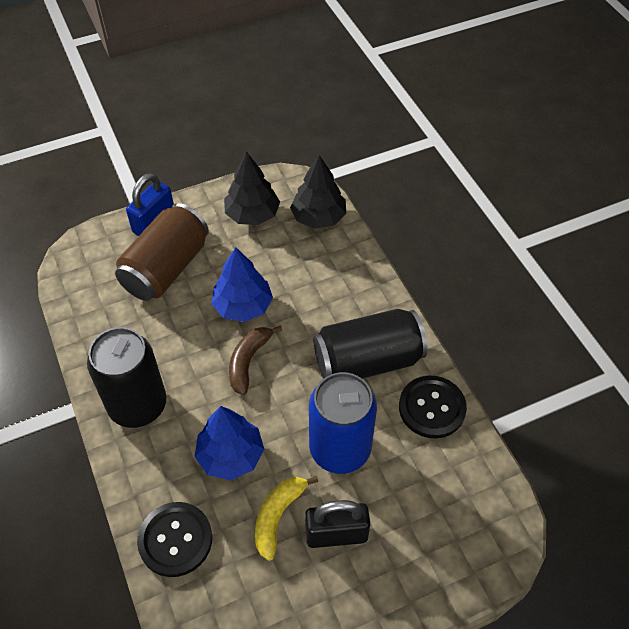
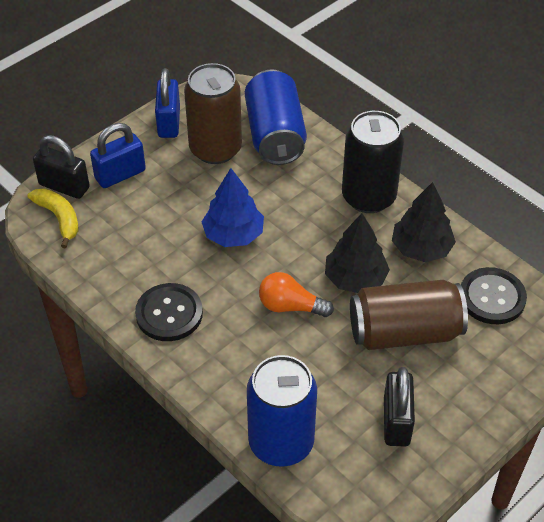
black can: 2 -> 1
black padlock: 1 -> 2
blue can: 1 -> 2
blue padlock: 1 -> 2
blue tree: 2 -> 1
brown banana: 1 -> 0
brown can: 1 -> 2
orange light bulb: 0 -> 1

